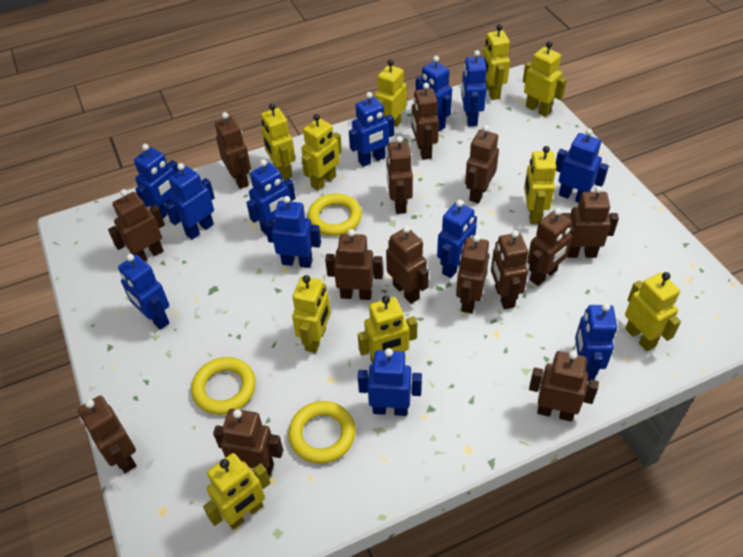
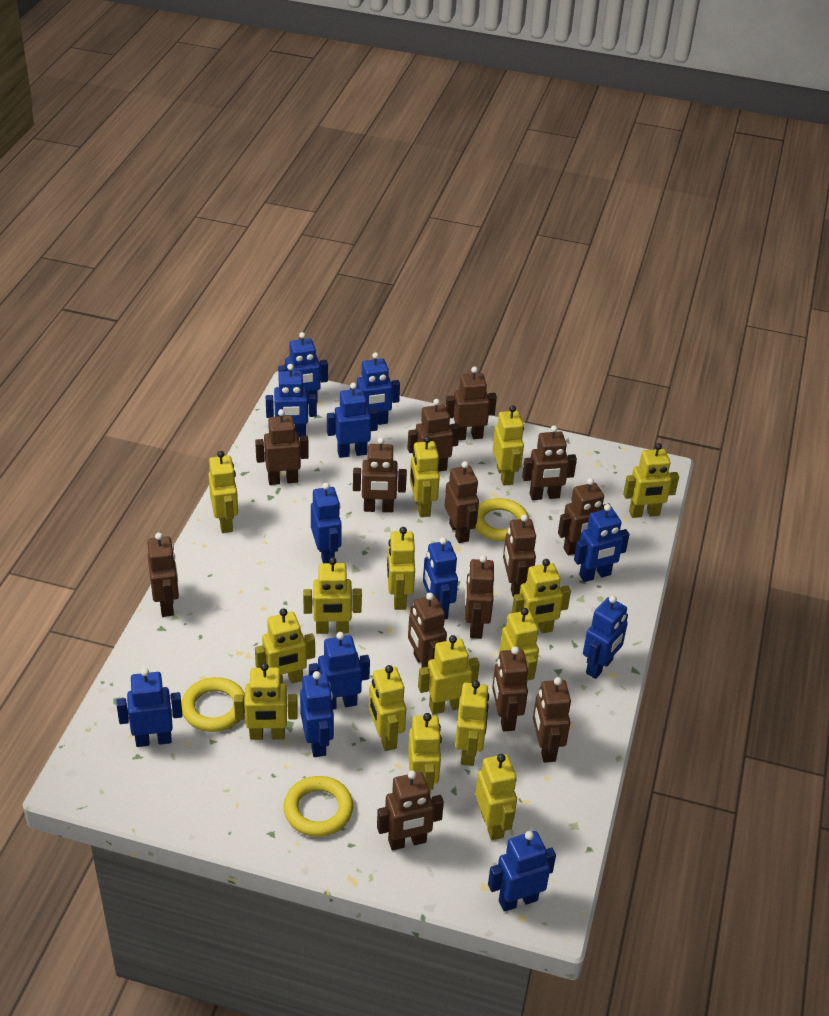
yellow robot: 10 -> 15

